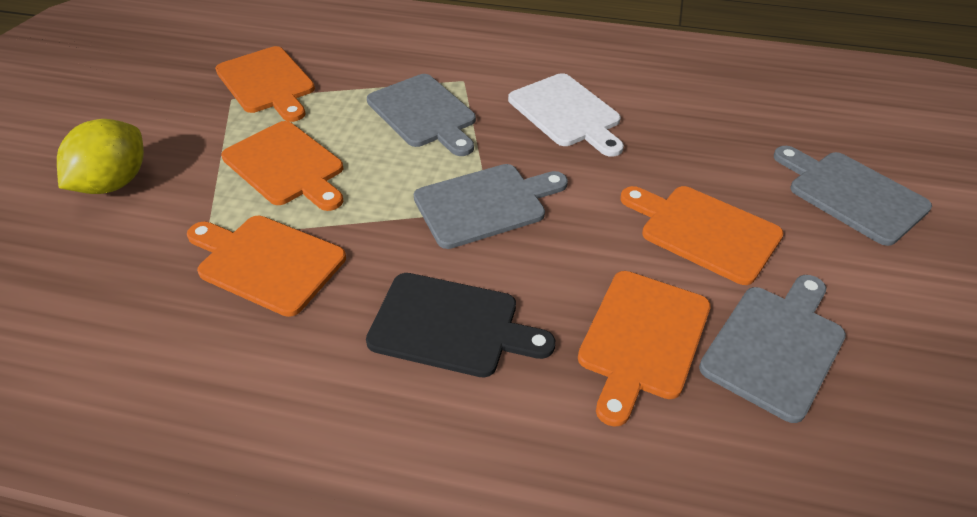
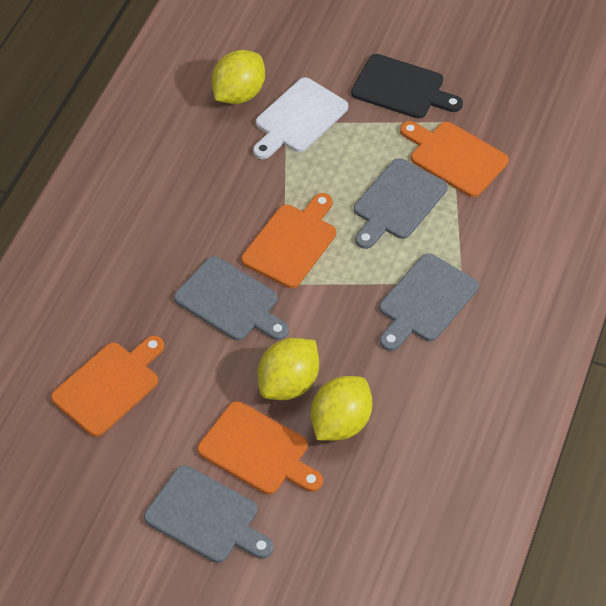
orange cutting board: 5 -> 4
yellow lemon: 1 -> 3

